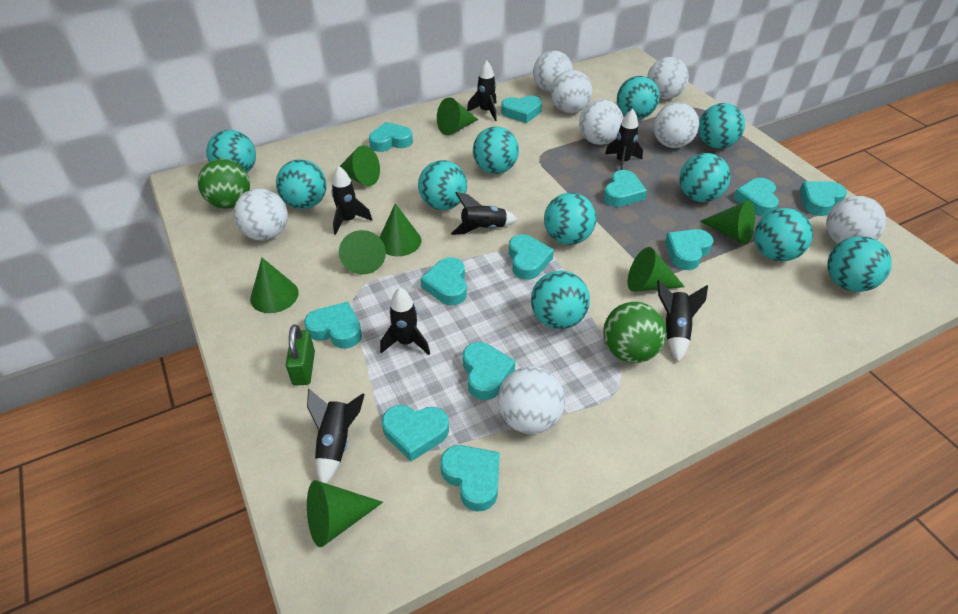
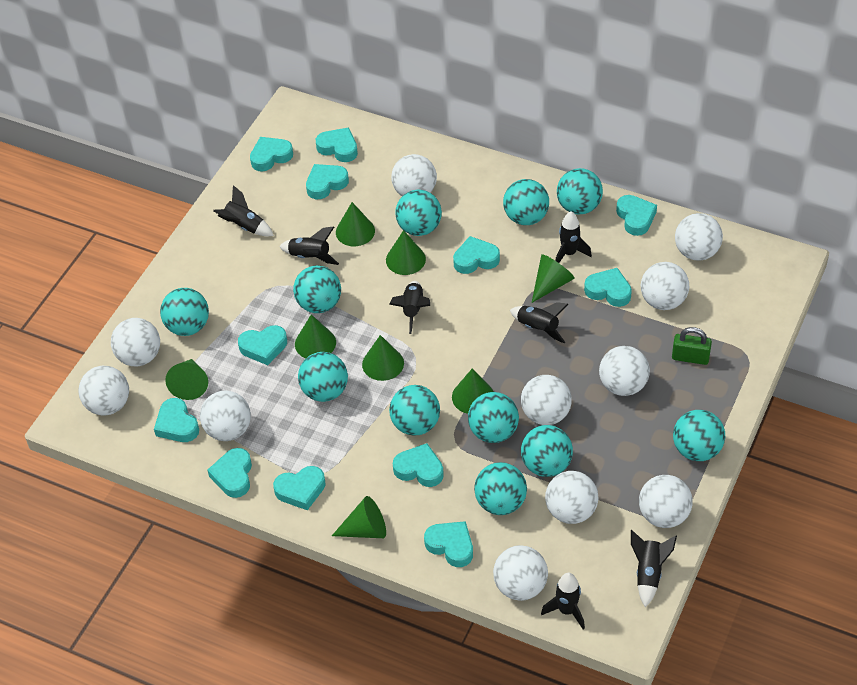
green ball: 2 -> 0
white ball: 8 -> 11

